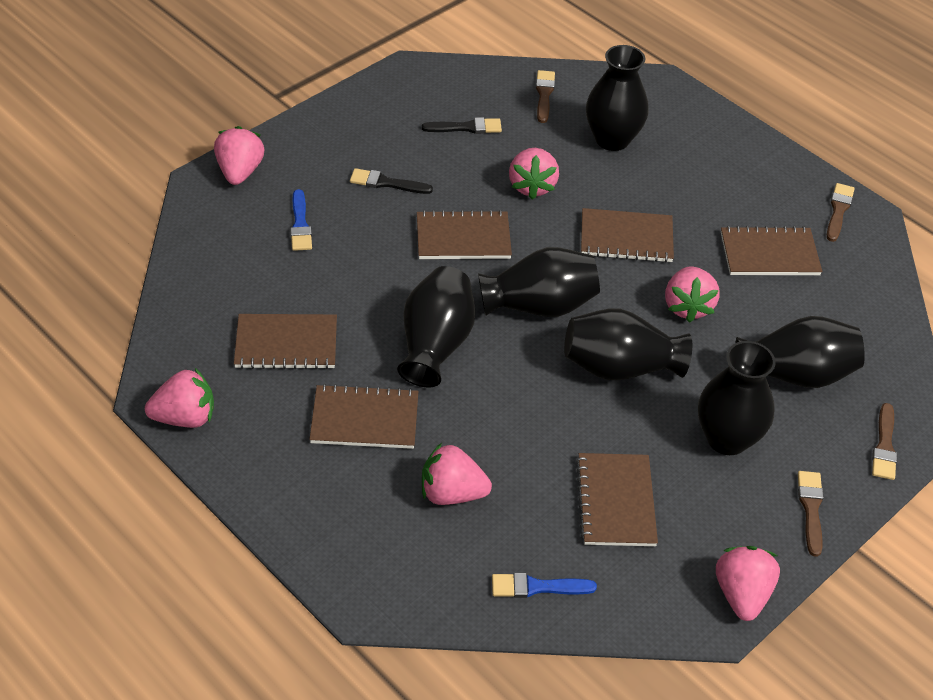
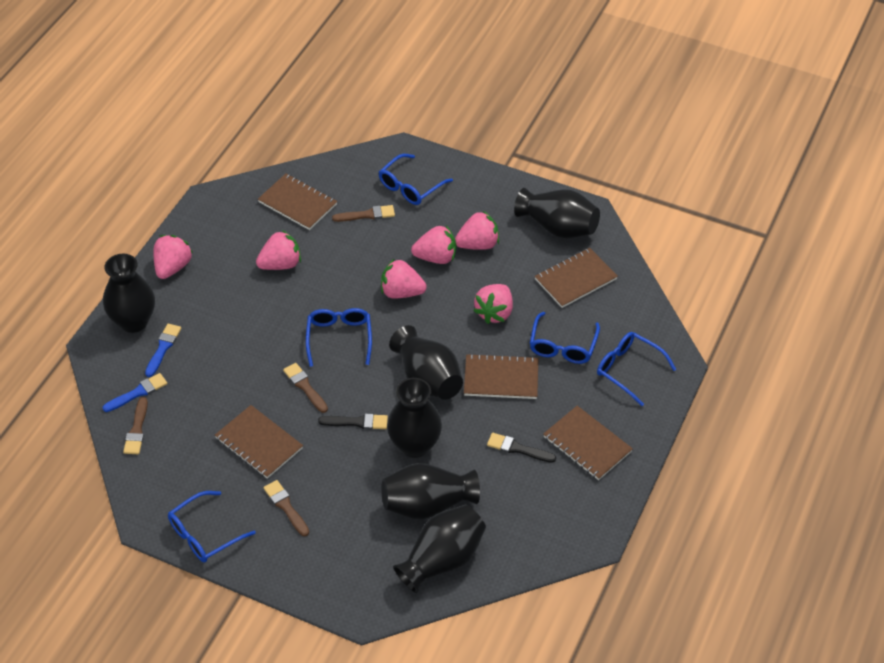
blue glasses: 0 -> 5
brown notebook: 6 -> 5

